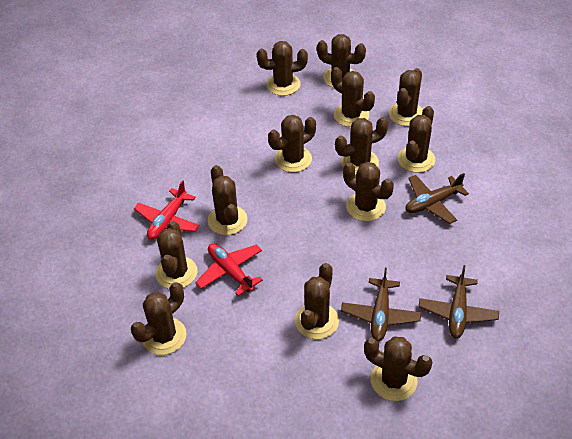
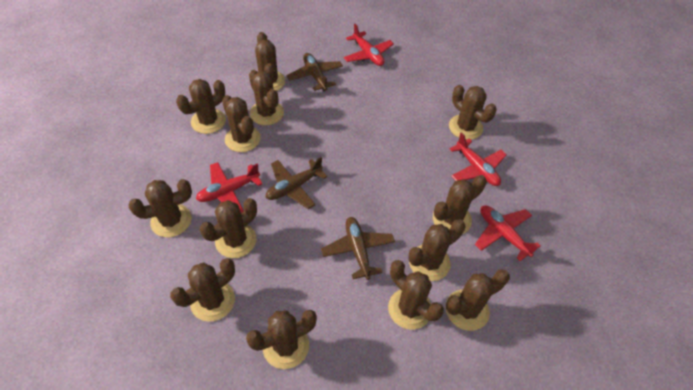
red plane: 2 -> 4

